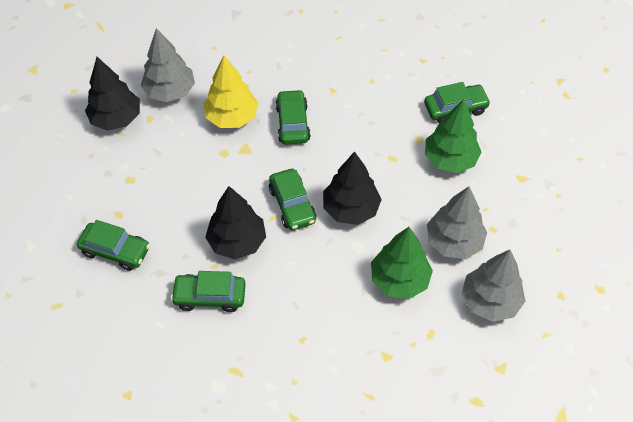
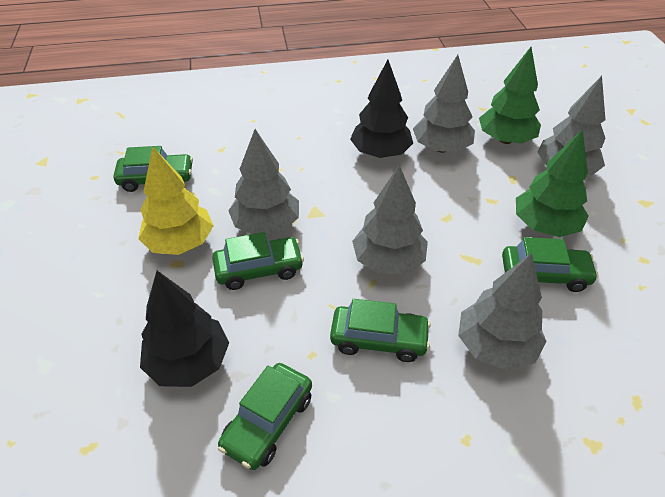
black tree: 3 -> 2
grey tree: 3 -> 5

